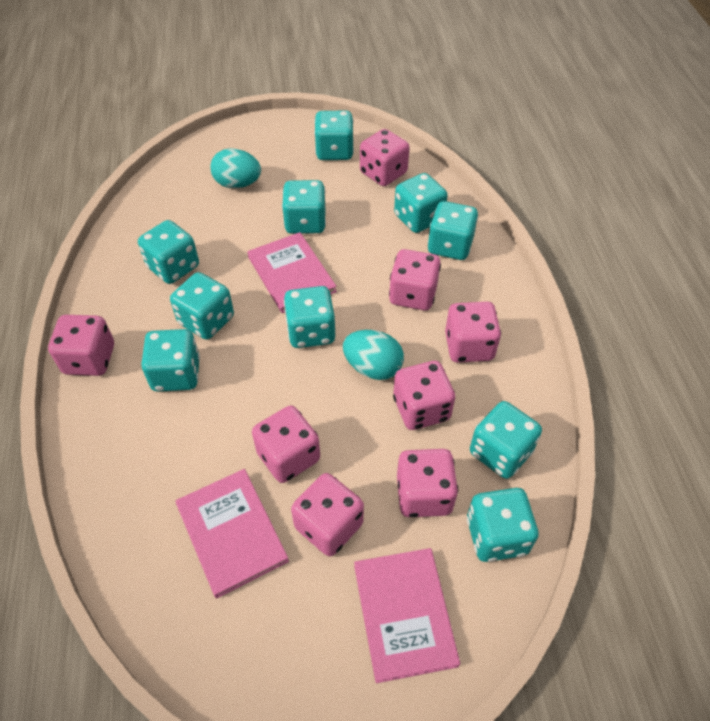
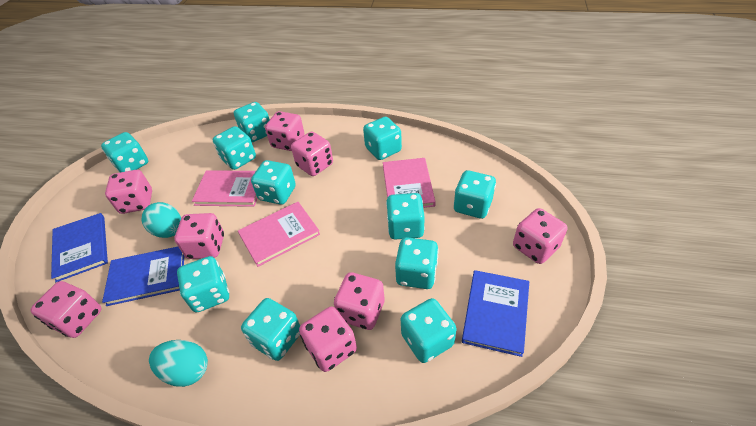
blue book: 0 -> 3
turquoise dice: 10 -> 11

